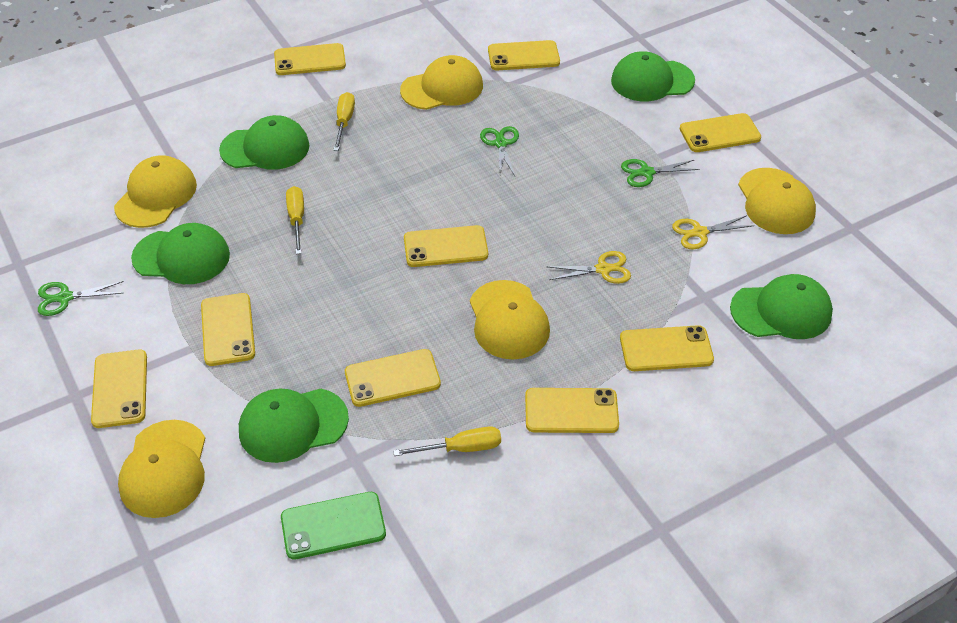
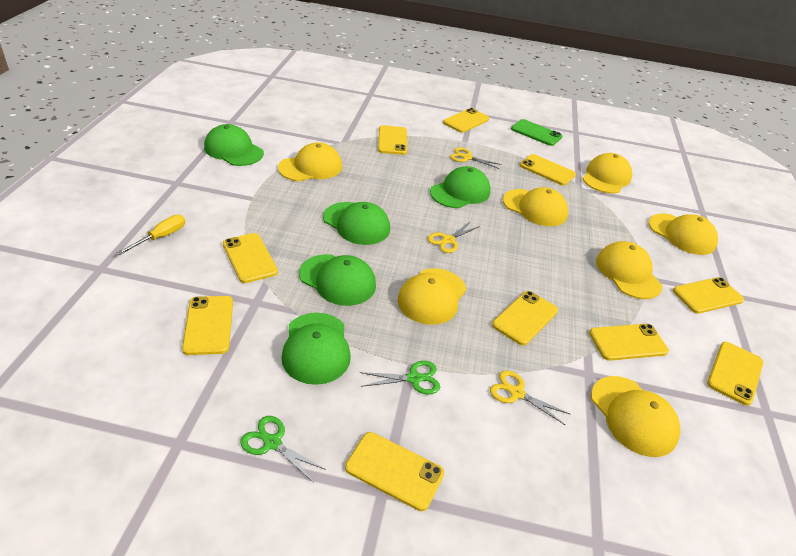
green scissors: 3 -> 2
yellow cap: 5 -> 7
yellow phone: 9 -> 10
yellow scissors: 2 -> 3
yellow screwdriver: 3 -> 1

